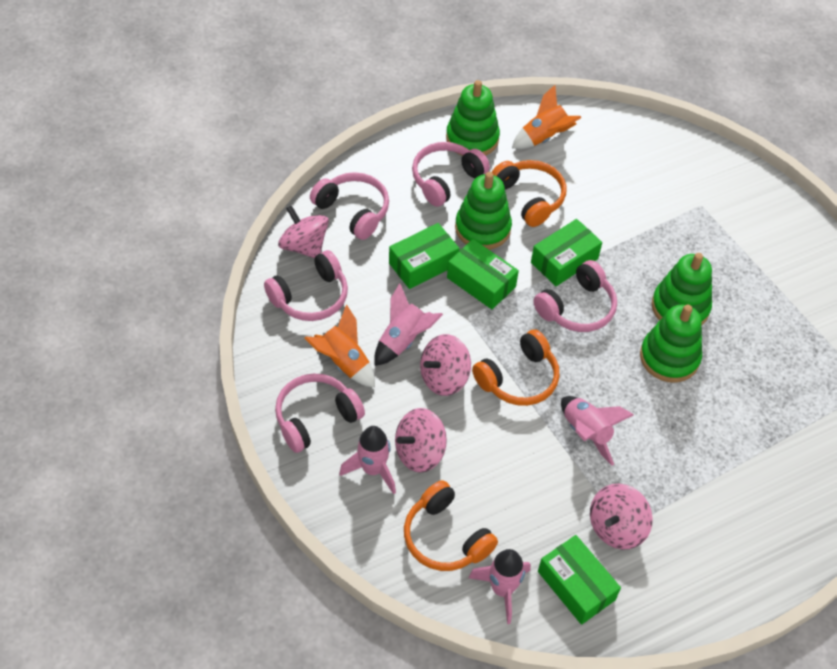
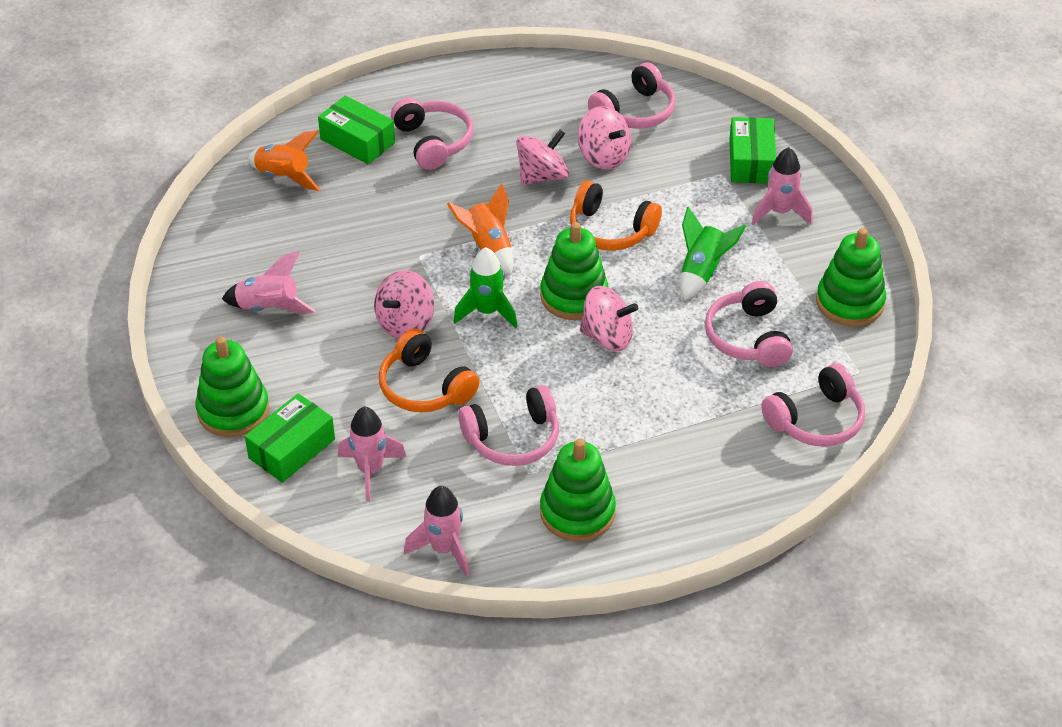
green box: 4 -> 3
green rocket: 0 -> 2
orange headphones: 3 -> 2

